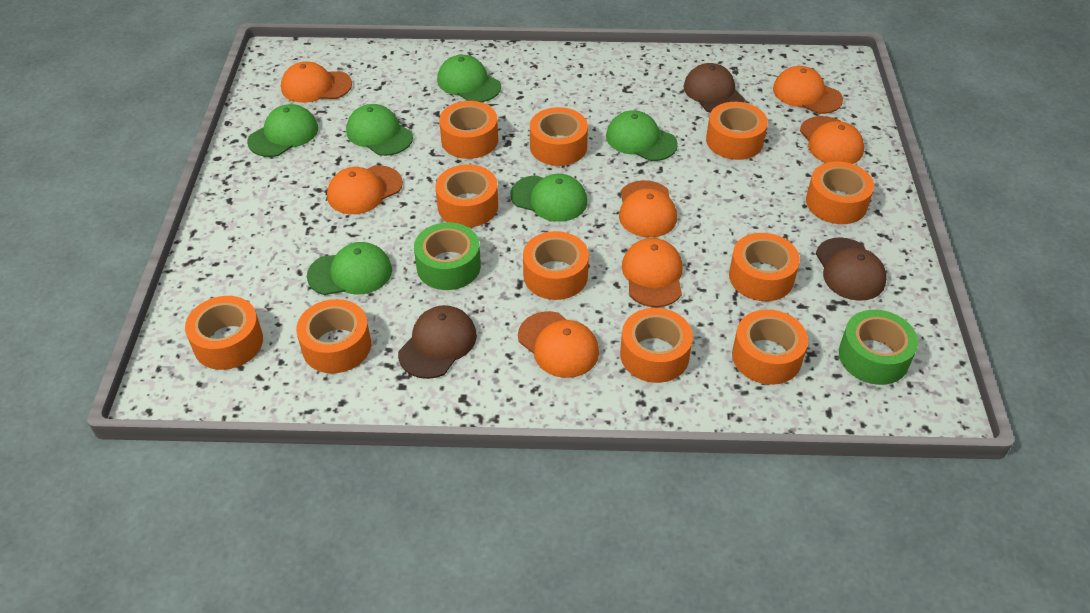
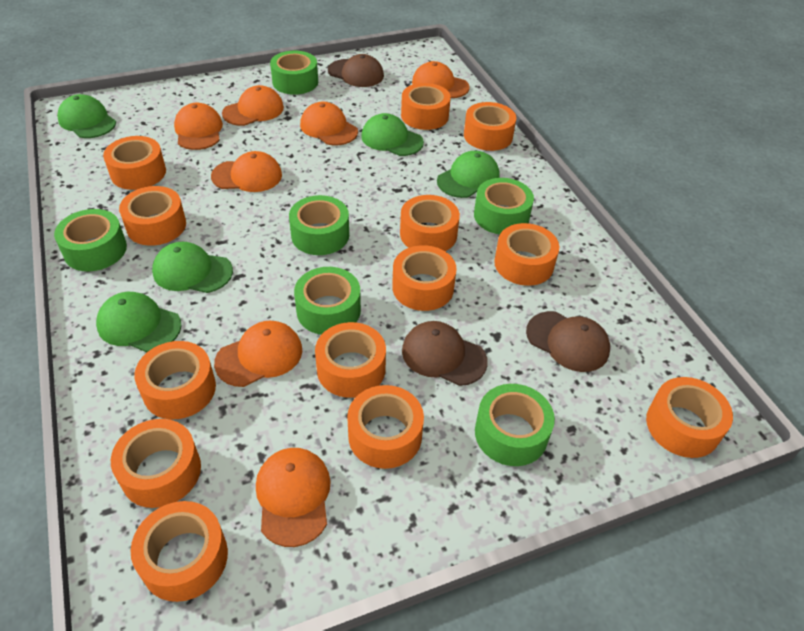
green cap: 6 -> 5
green tape: 2 -> 6
orange tape: 11 -> 13

